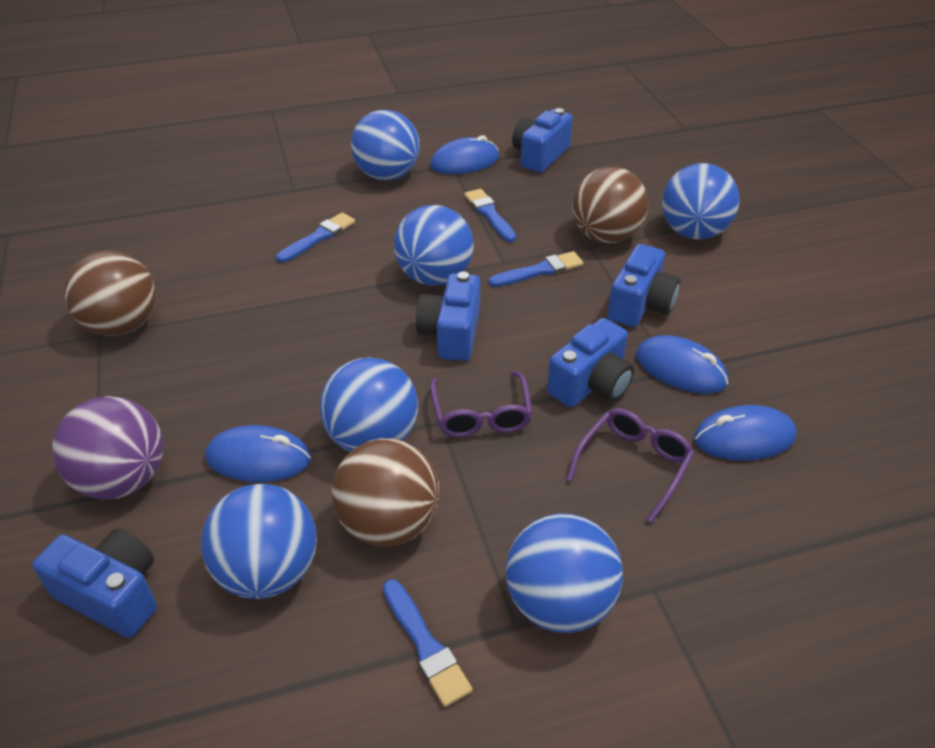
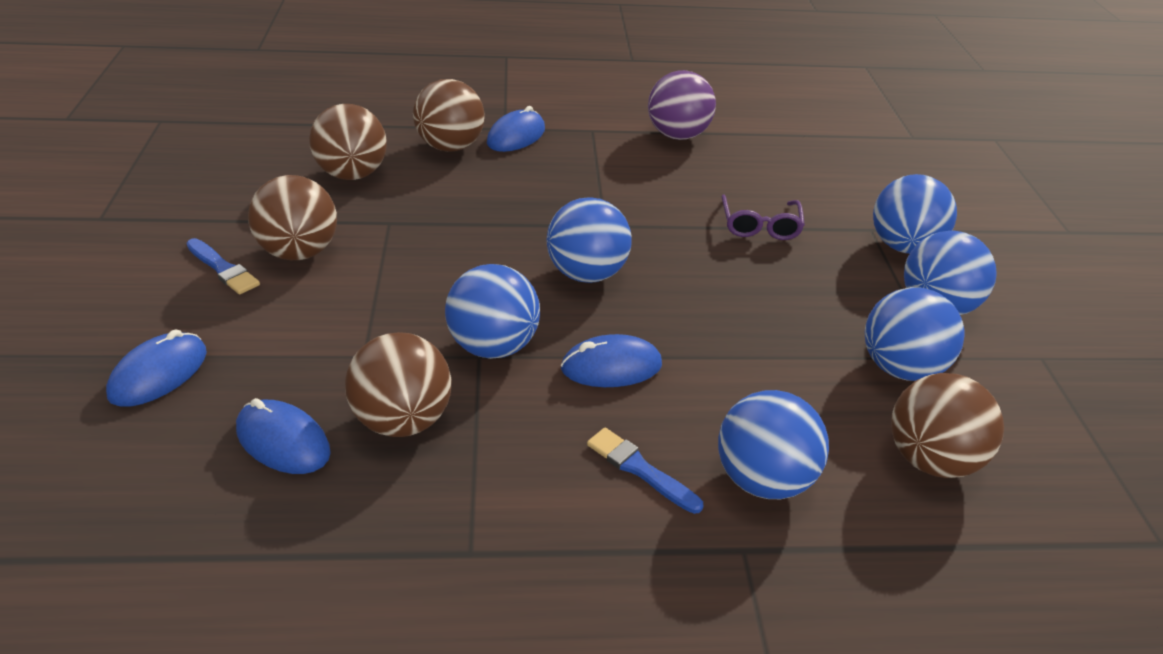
blue brush: 4 -> 2
blue camera: 5 -> 0
brown ball: 3 -> 5
purple glasses: 2 -> 1

